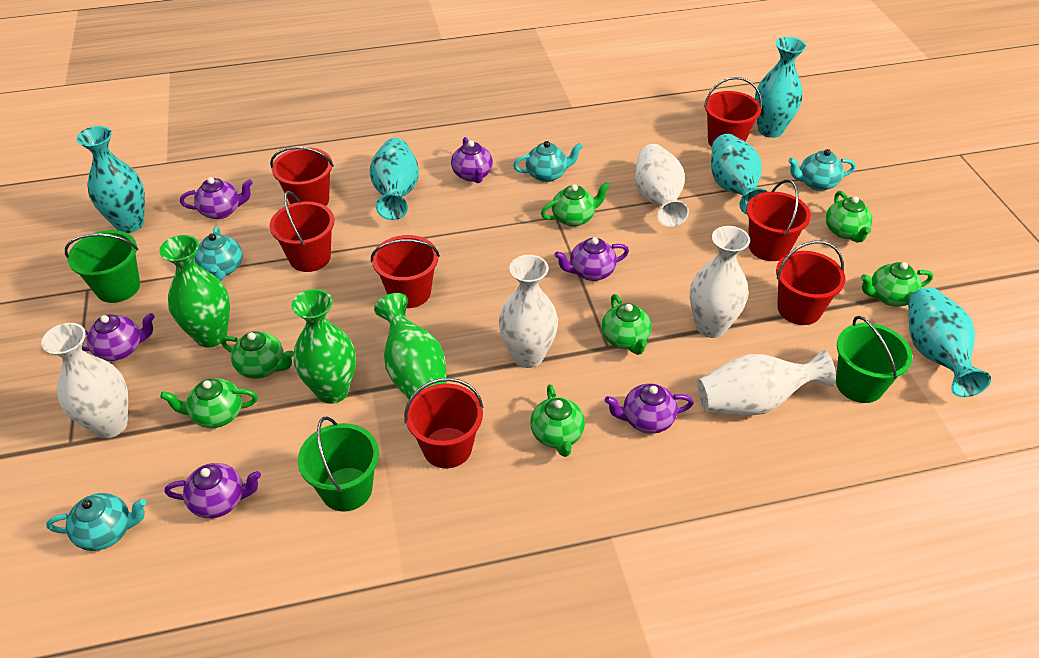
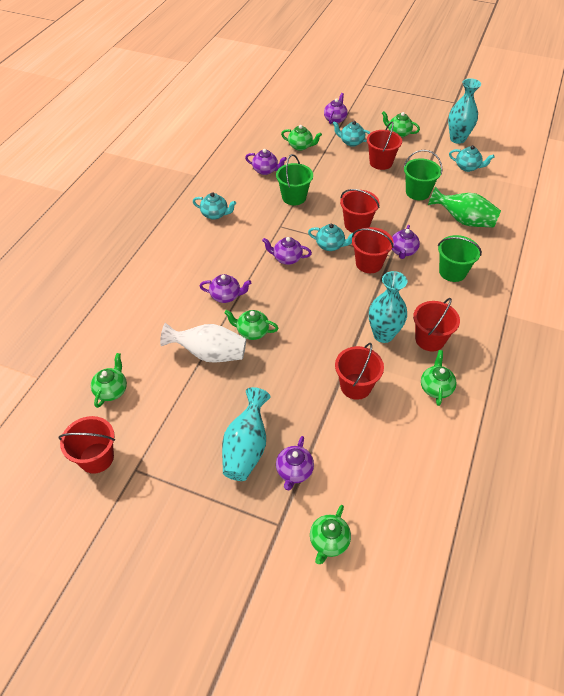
green teapot: 7 -> 6
green vase: 3 -> 1
red bucket: 7 -> 6
turquoise vase: 5 -> 3
white vase: 5 -> 1

